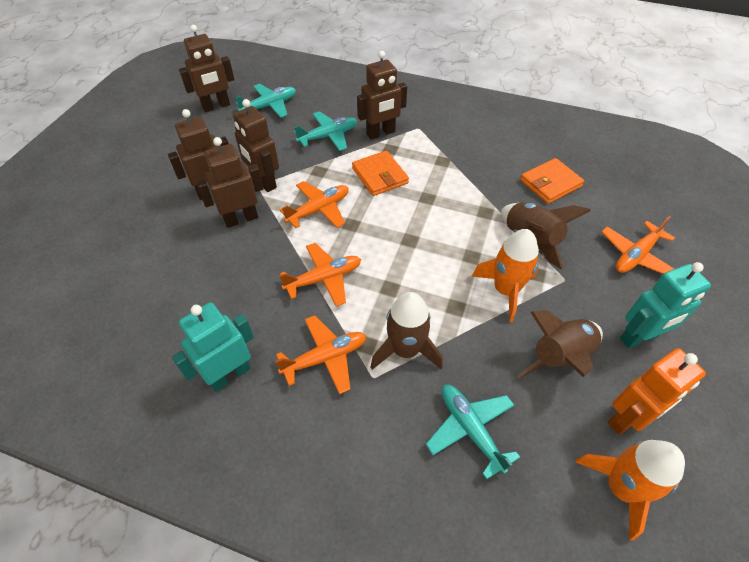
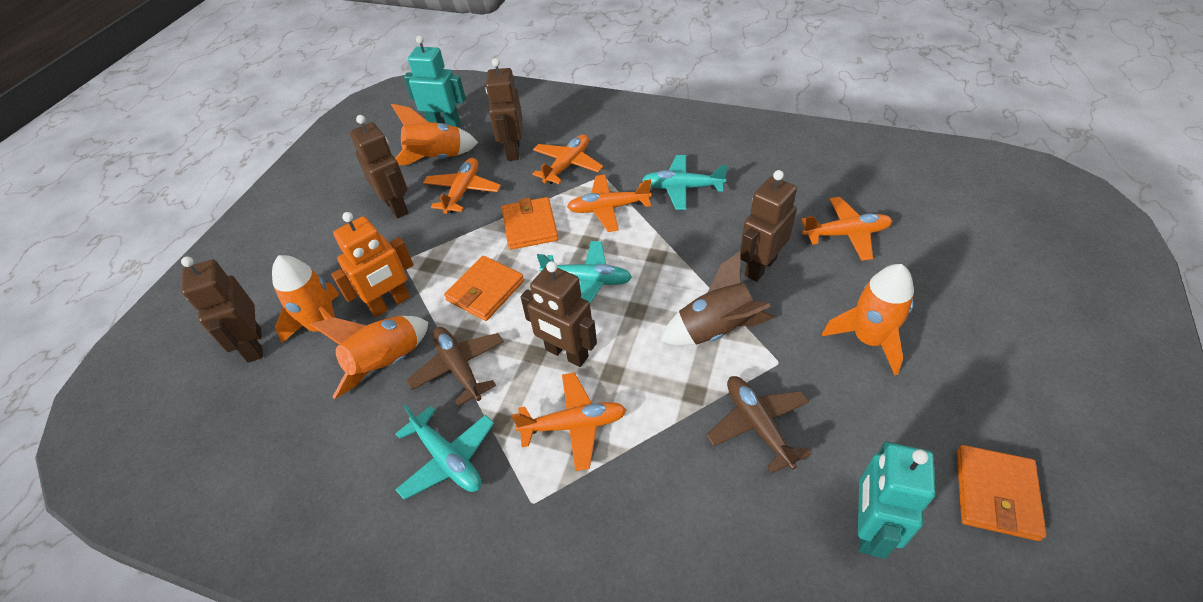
brown plane: 0 -> 2
brown rocket: 3 -> 1
orange plane: 4 -> 5
orange rocket: 2 -> 4
orange wallet: 2 -> 3

